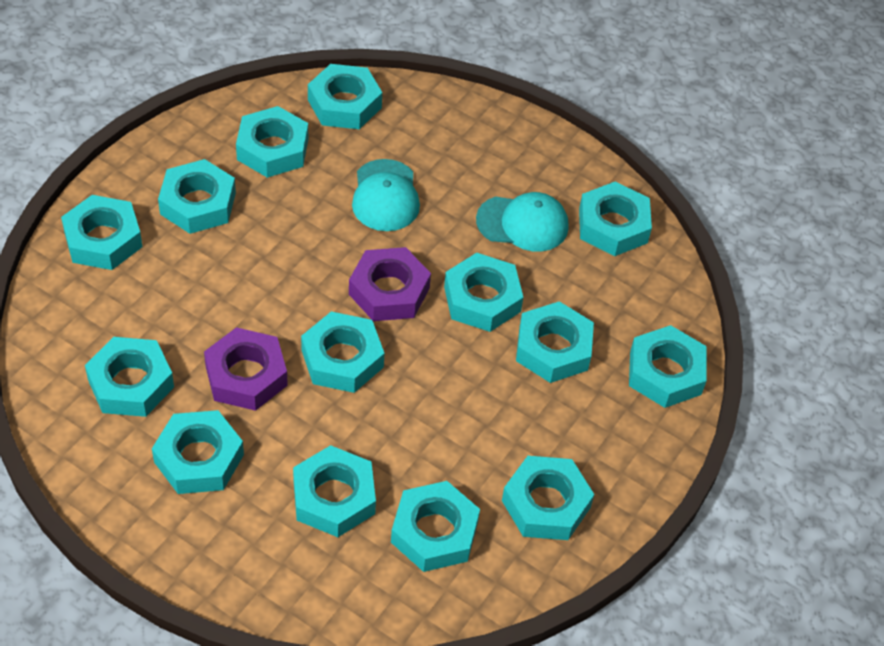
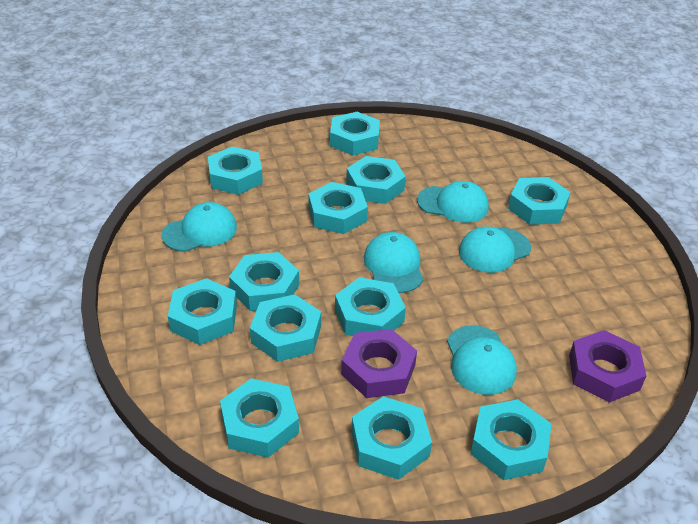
turquoise cap: 2 -> 5
turquoise nut: 14 -> 12

